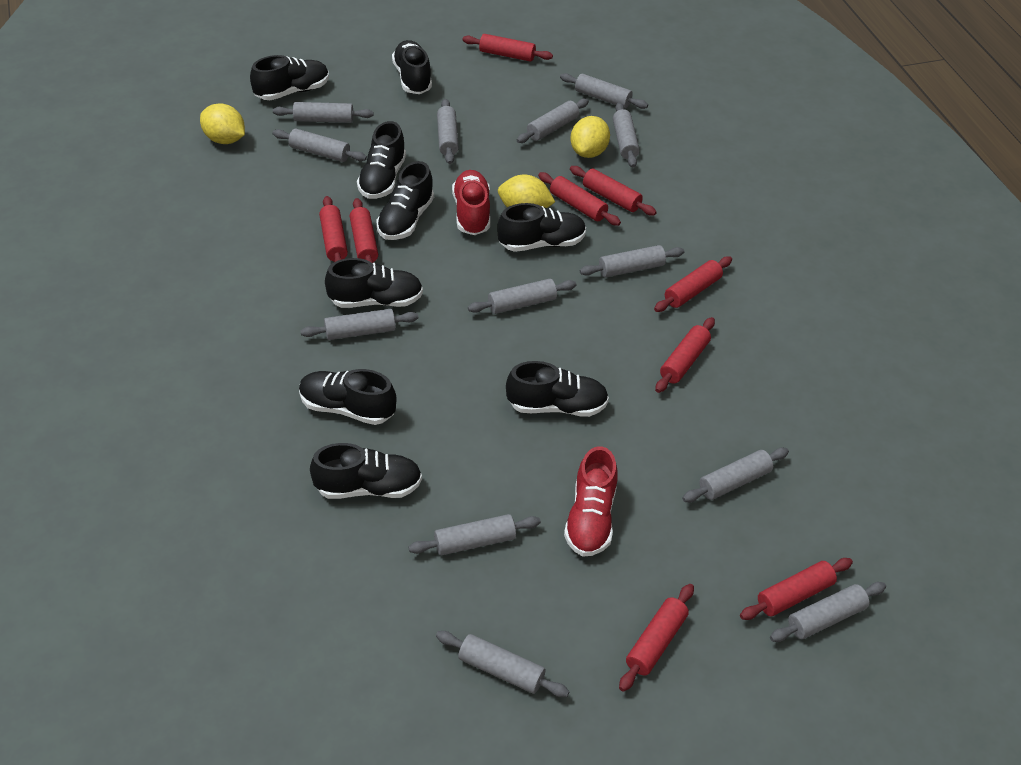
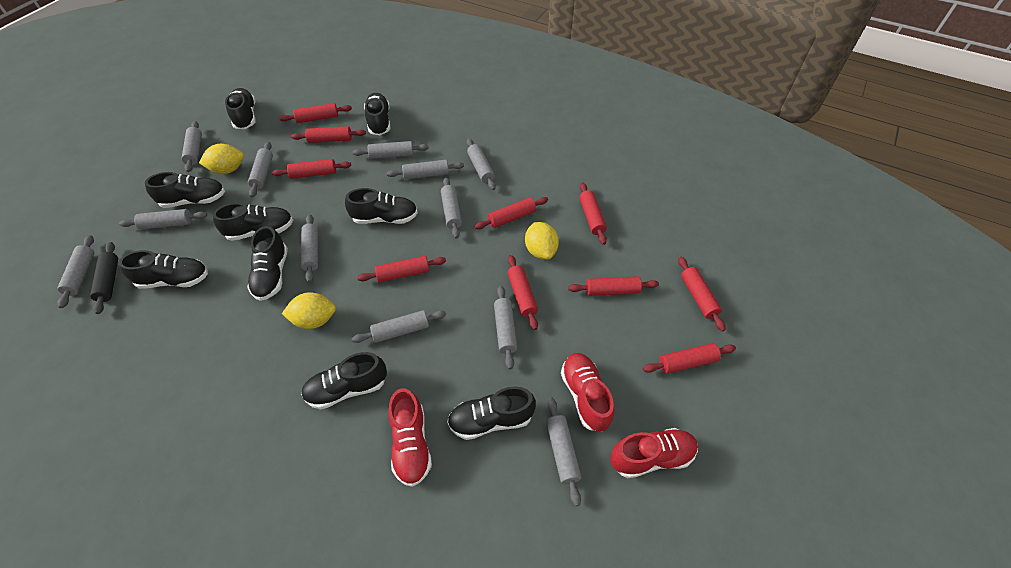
black rolling pin: 0 -> 1
grey rolling pin: 13 -> 12
red rolling pin: 9 -> 10
red shoe: 2 -> 3

